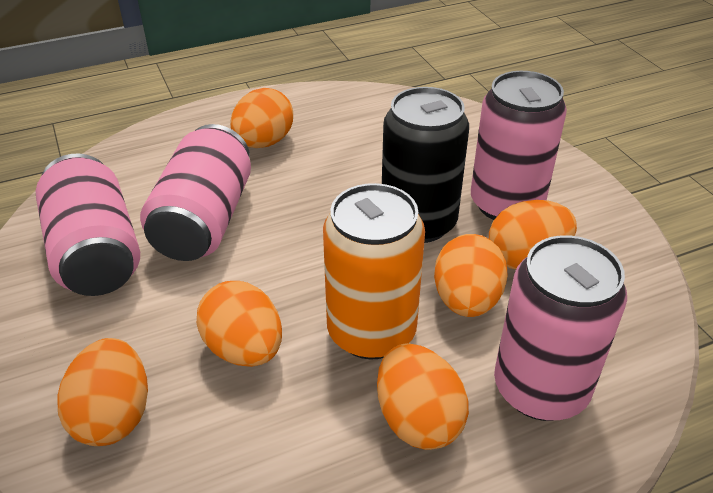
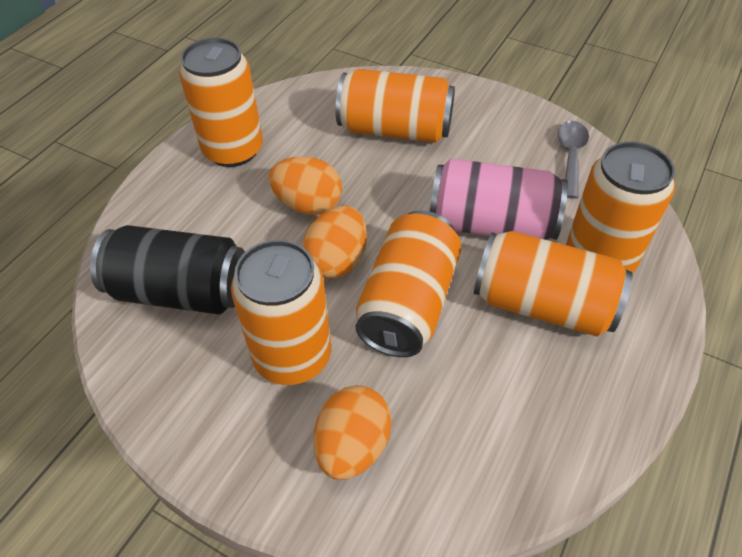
grey spoon: 0 -> 1
orange can: 1 -> 6
orange egg: 6 -> 3
pink can: 4 -> 1

